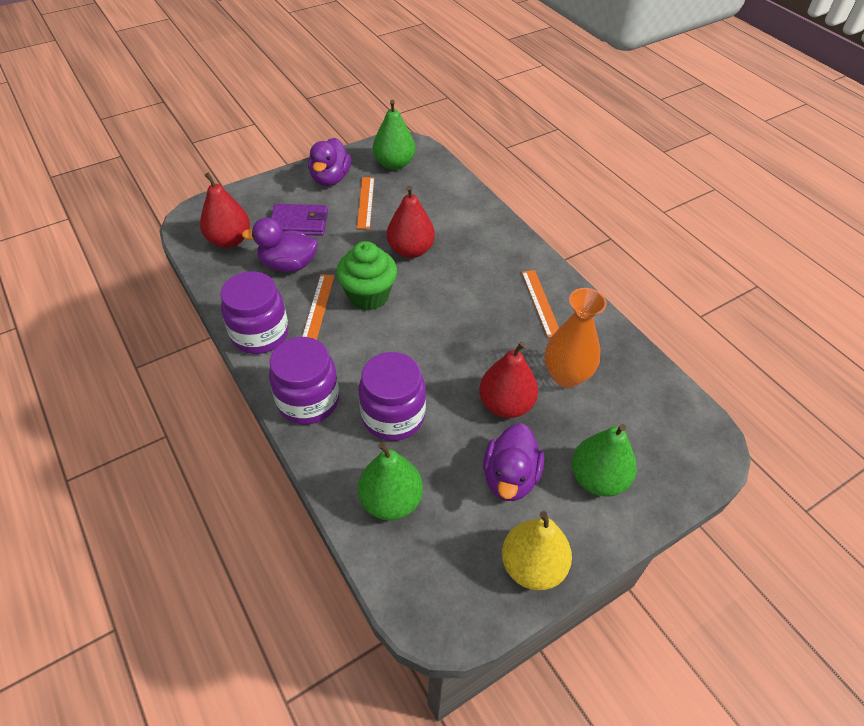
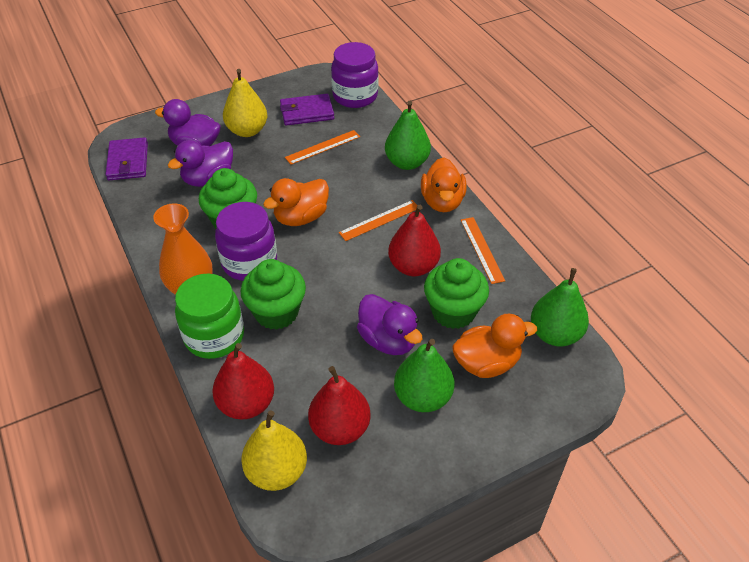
green cupcake: 1 -> 3
green jar: 0 -> 1
orange duck: 0 -> 3
purple jar: 3 -> 2
purple wallet: 1 -> 2
yellow pear: 1 -> 2

